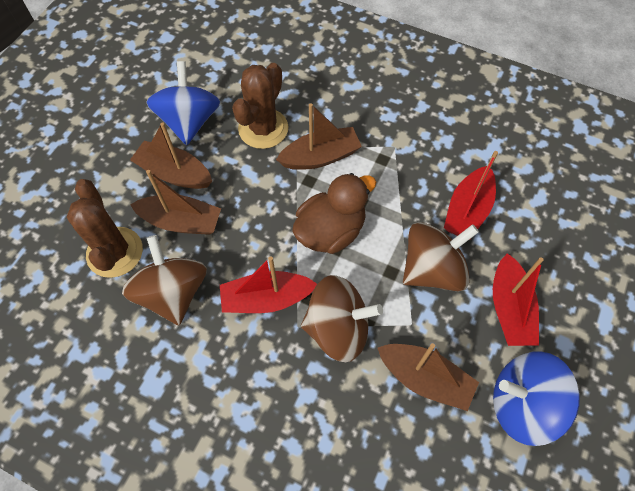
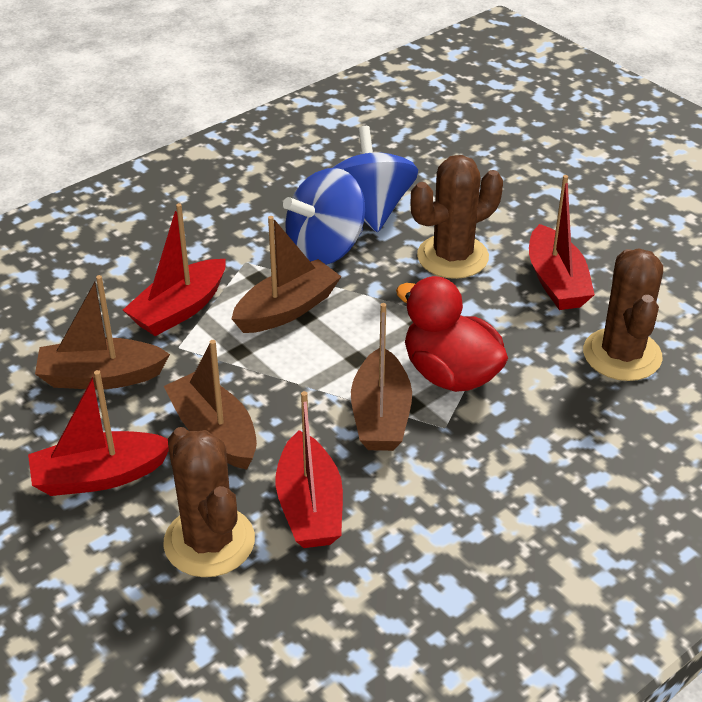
brown cactus: 2 -> 3
brown duck: 1 -> 0
brown spinning top: 3 -> 0
red boat: 3 -> 4
red duck: 0 -> 1

